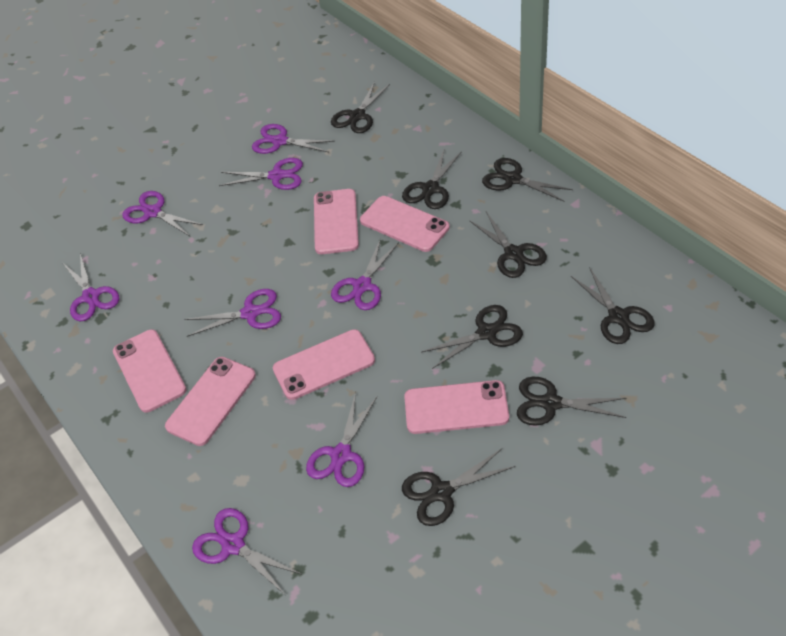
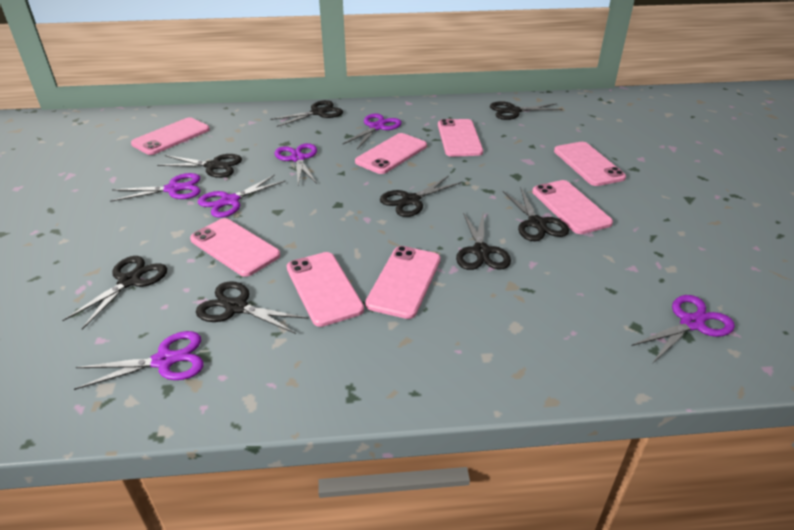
pink phone: 6 -> 8
purple scissors: 8 -> 6

